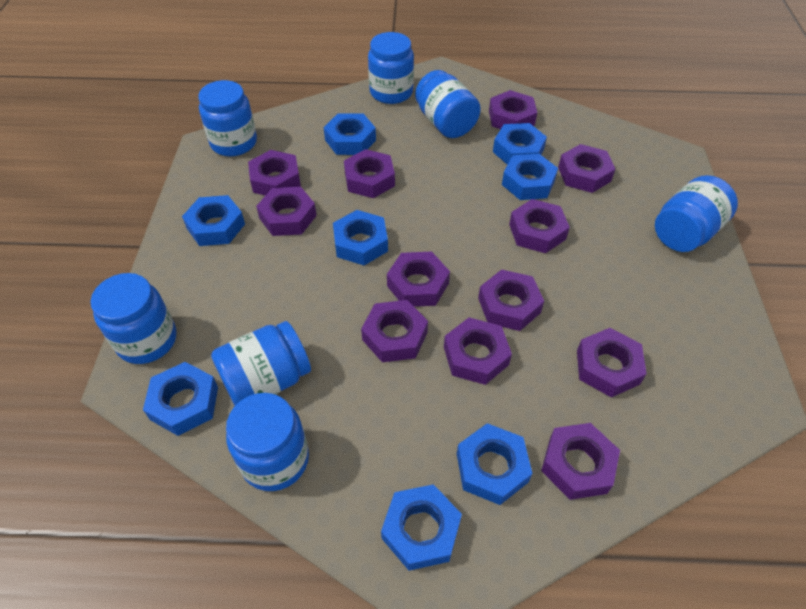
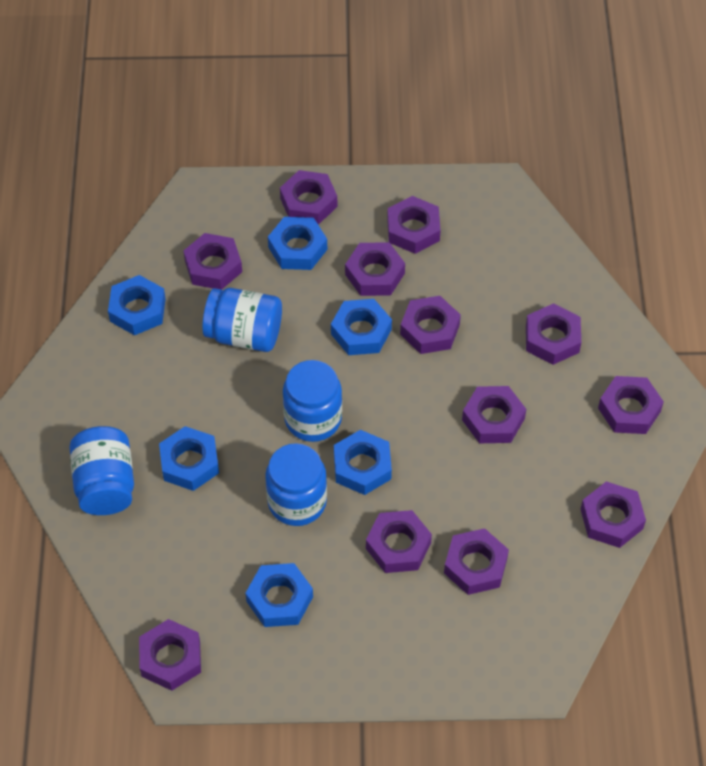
blue jar: 7 -> 4
blue nut: 8 -> 6

